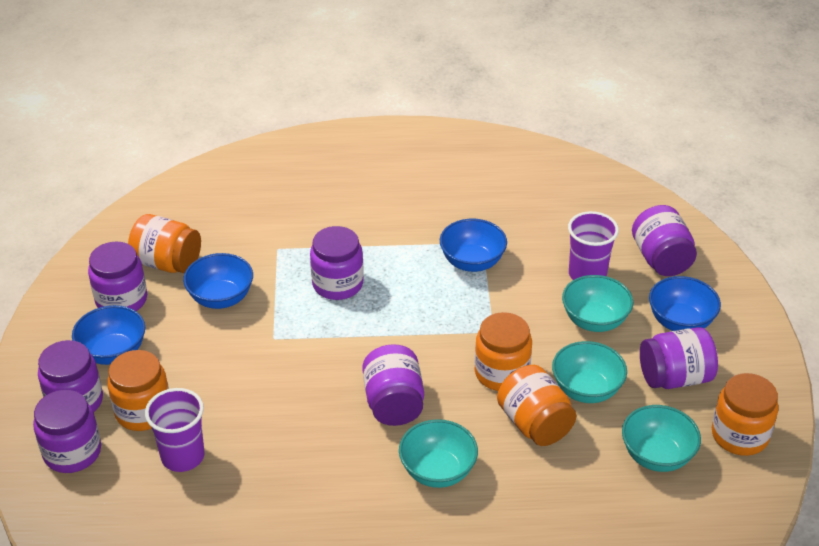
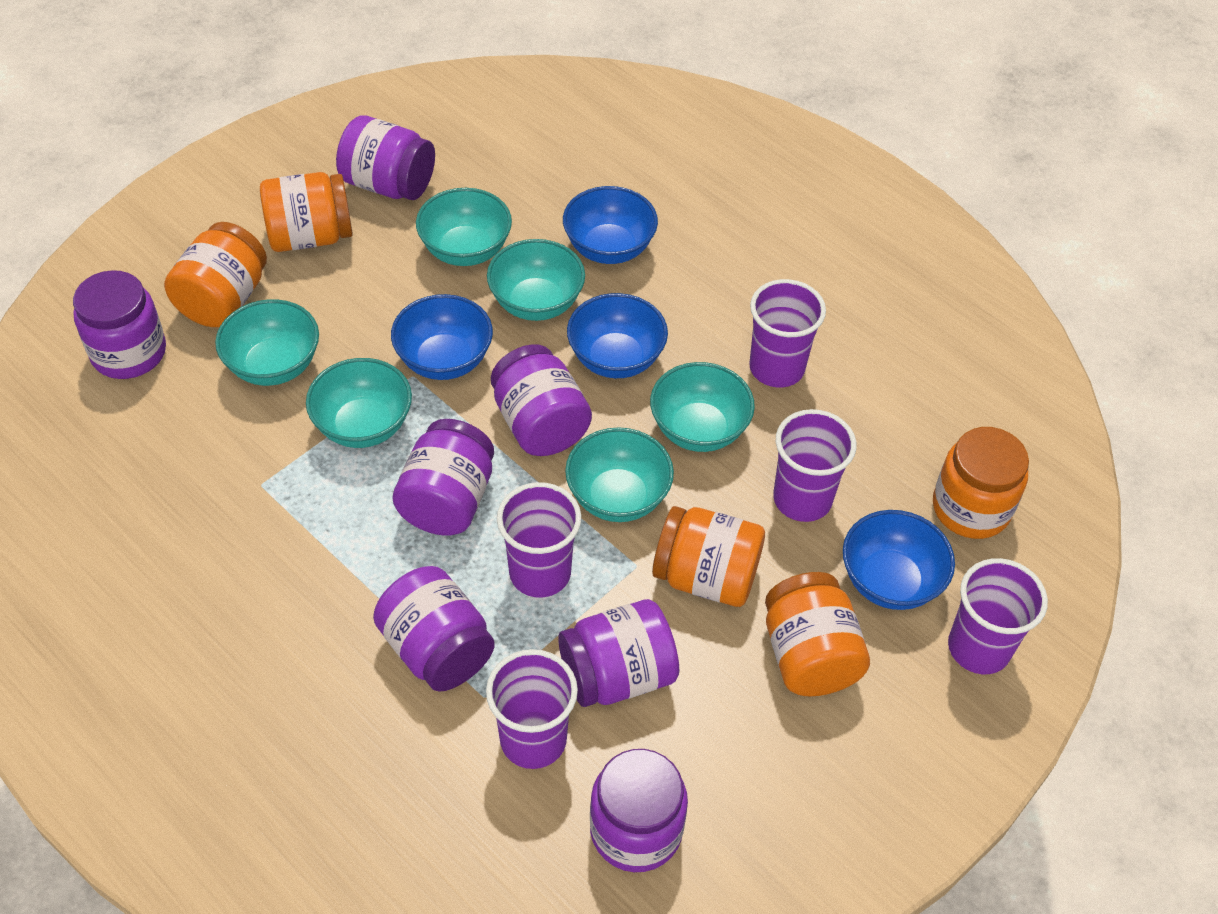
purple cup: 2 -> 5
turquoise bowl: 4 -> 6

